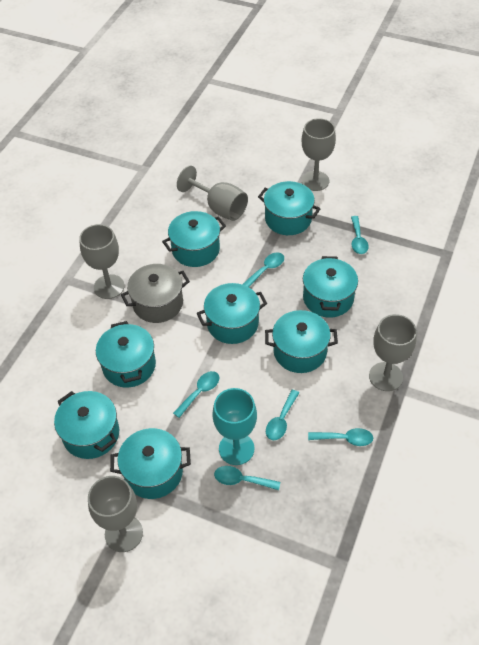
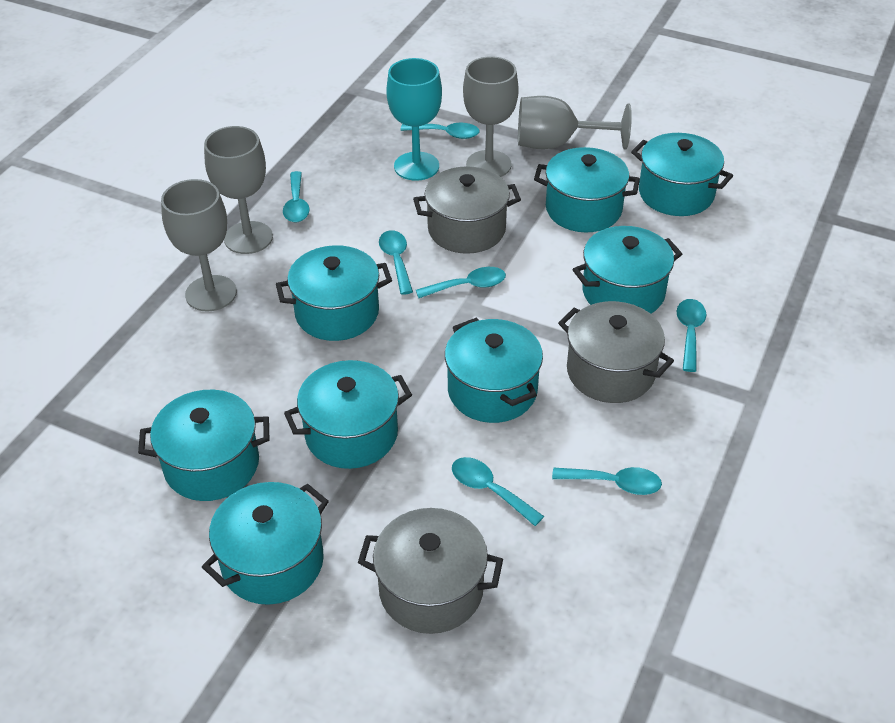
grey goblet: 5 -> 4
grey pot: 1 -> 3
turquoise spoon: 6 -> 7

